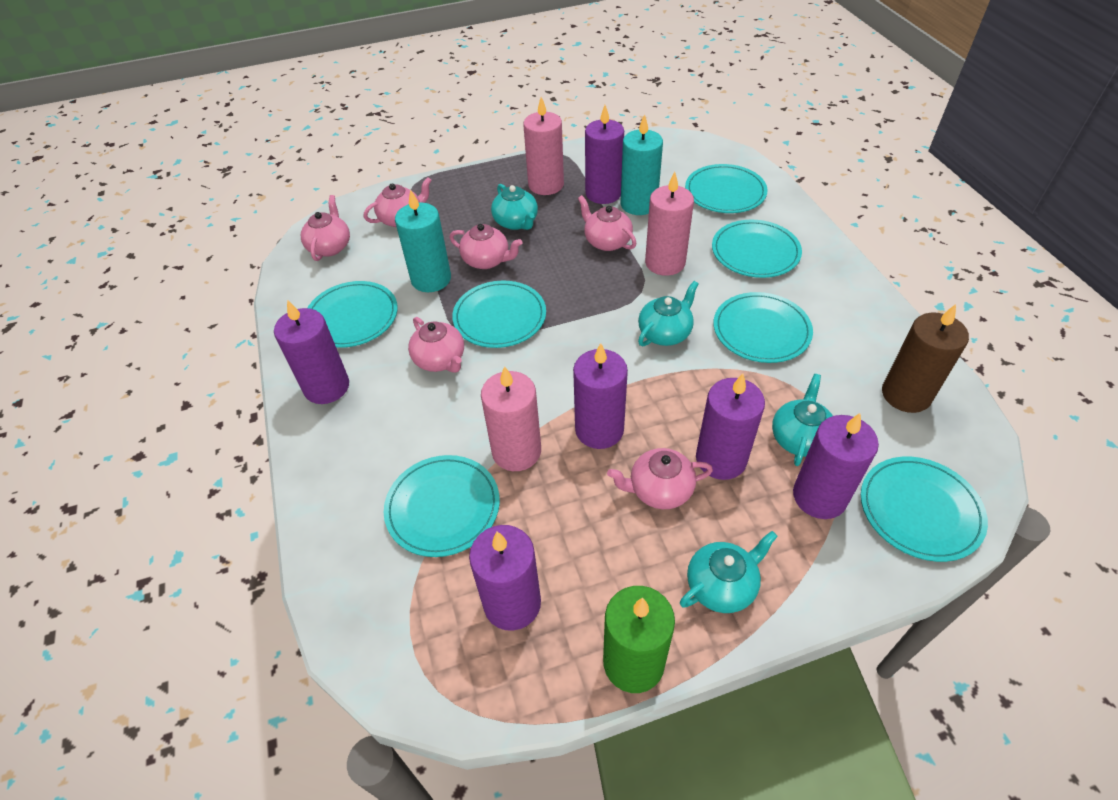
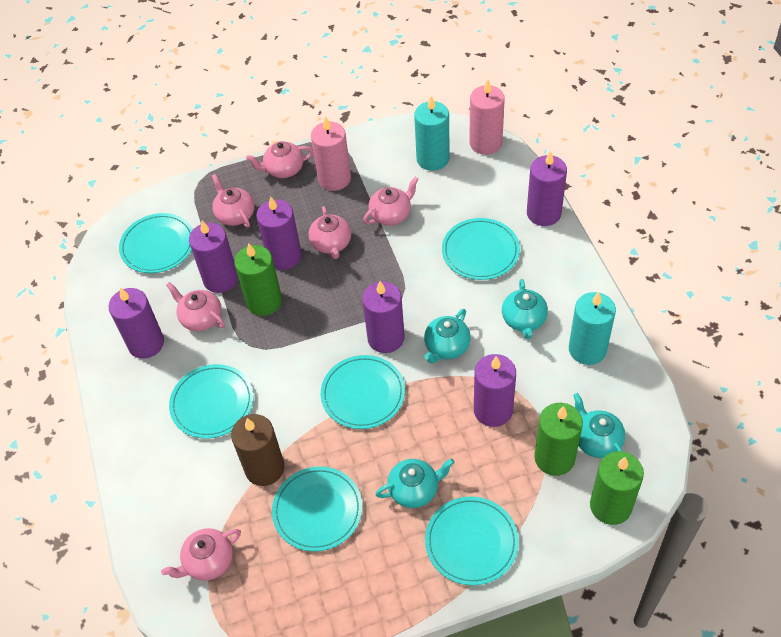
green candle: 1 -> 3
pink candle: 3 -> 2
turquoise plate: 7 -> 6

